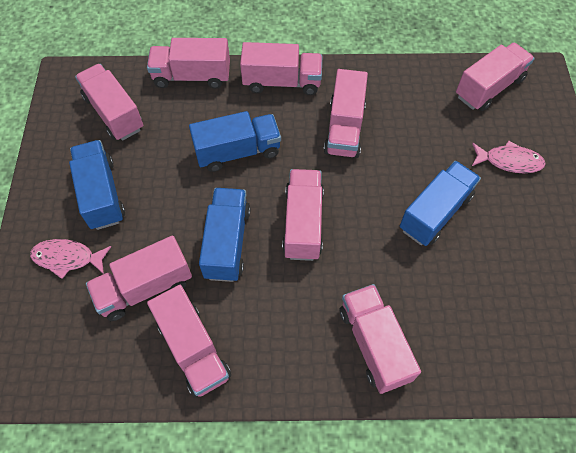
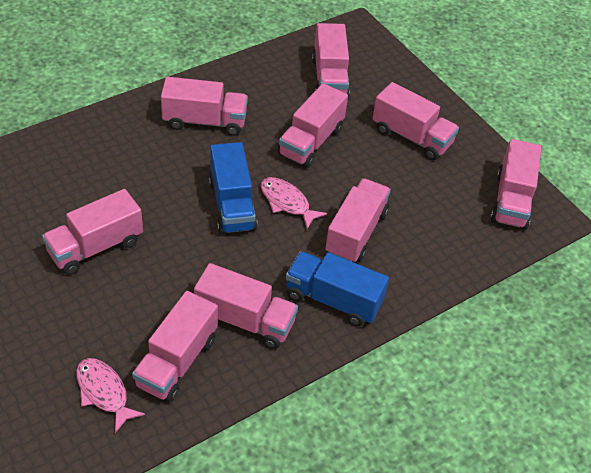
blue truck: 4 -> 2

